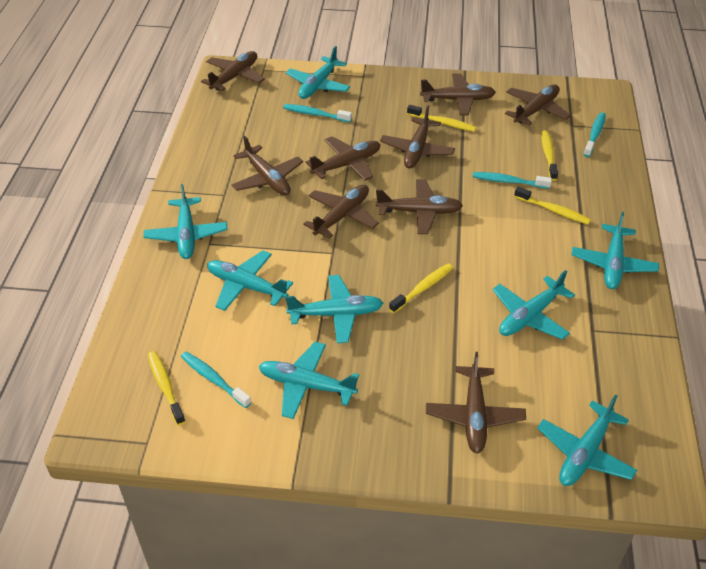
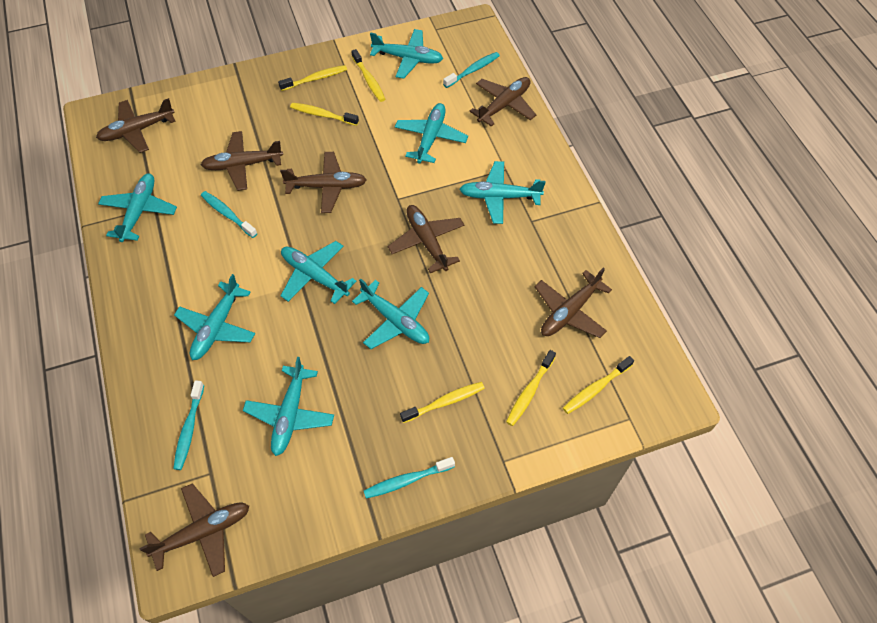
brown plane: 9 -> 7
yellow toothbrush: 5 -> 6

